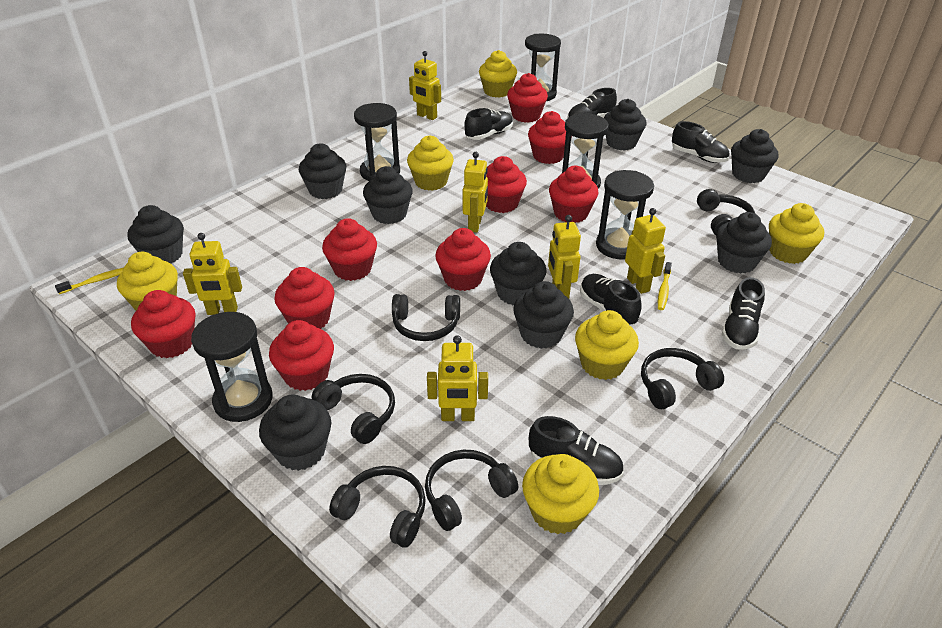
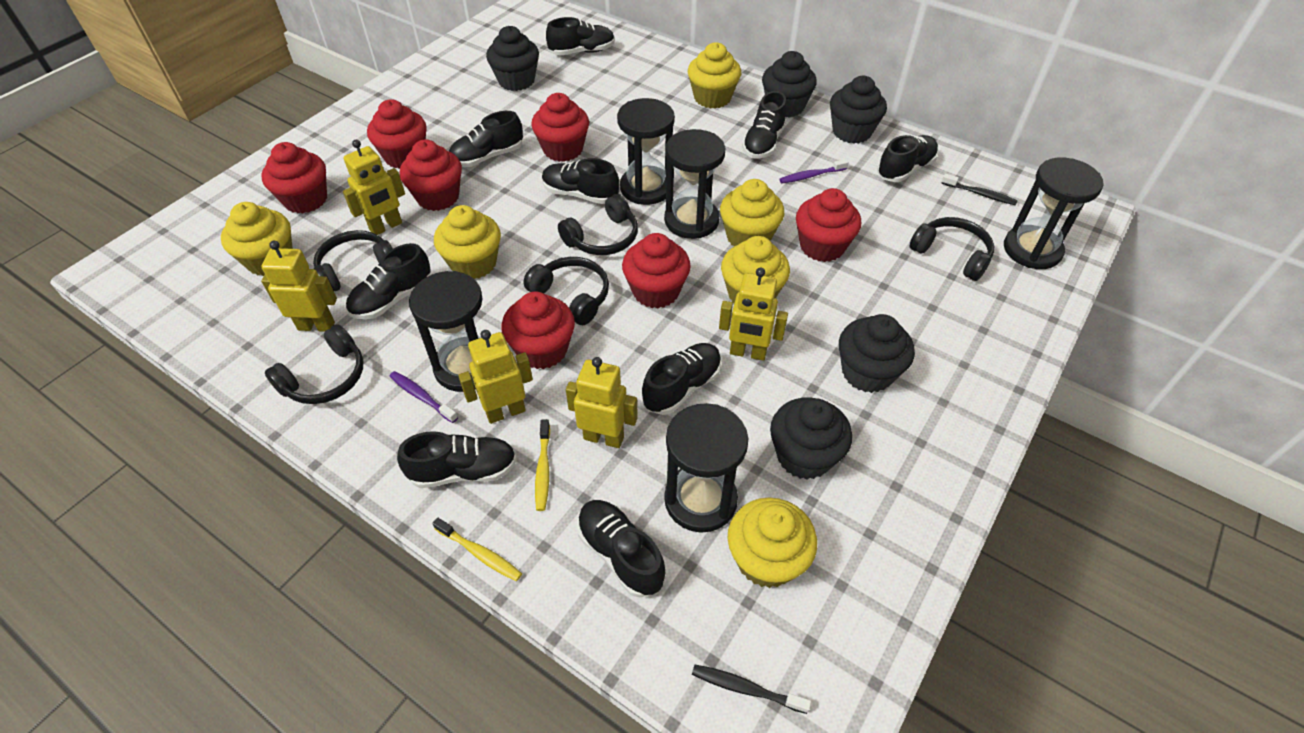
black cupcake: 9 -> 5
black headphones: 6 -> 5
black shoe: 6 -> 9
black toothbrush: 0 -> 2
purple toothbrush: 0 -> 2
red cupcake: 9 -> 7
yellow robot: 6 -> 5

